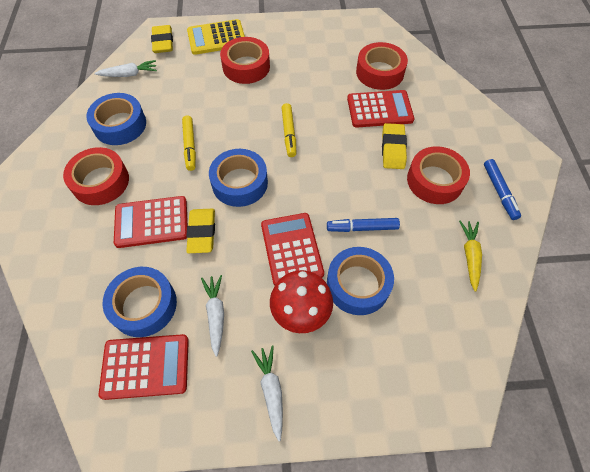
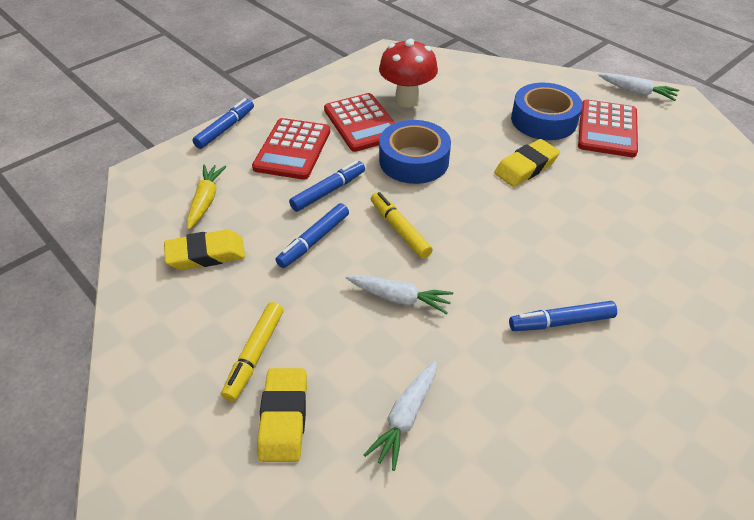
blue marker: 2 -> 4
blue tape: 4 -> 2
red calculator: 4 -> 3
red tape: 4 -> 0
yellow calculator: 1 -> 0

